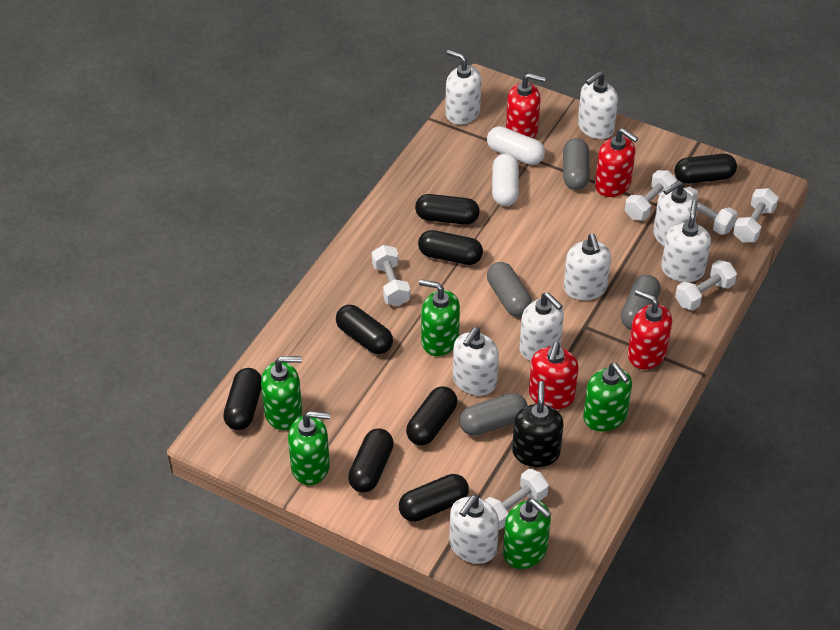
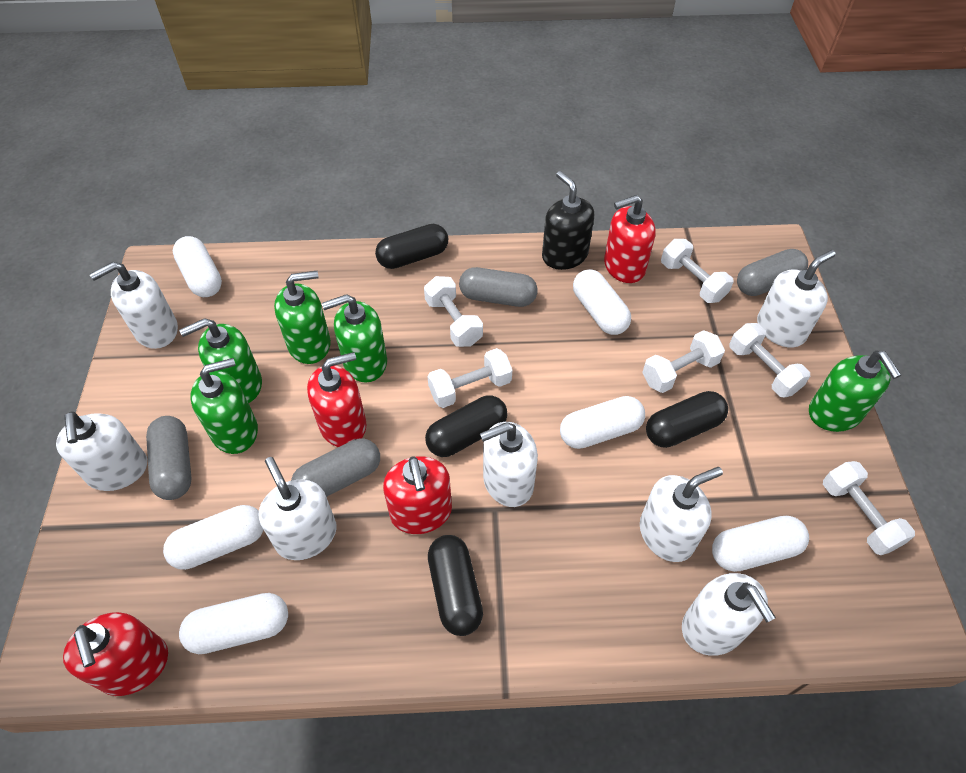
black capsule: 8 -> 4
white capsule: 2 -> 6
white soap dispenser: 8 -> 7

